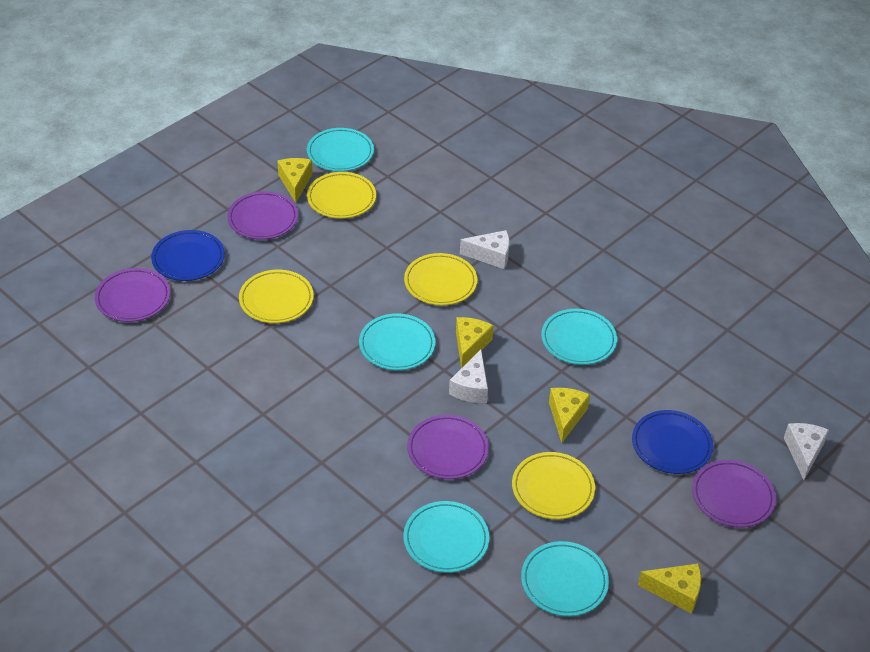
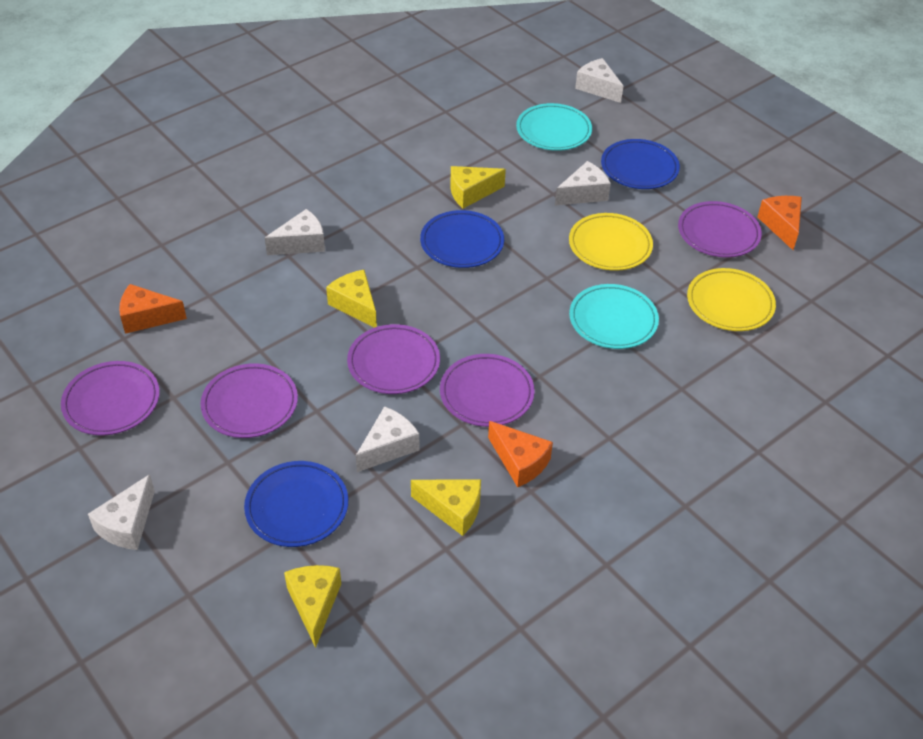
blue plate: 2 -> 3
orange cheese: 0 -> 3
purple plate: 4 -> 5
turquoise plate: 5 -> 2
white cheese: 3 -> 5
yellow plate: 4 -> 2

